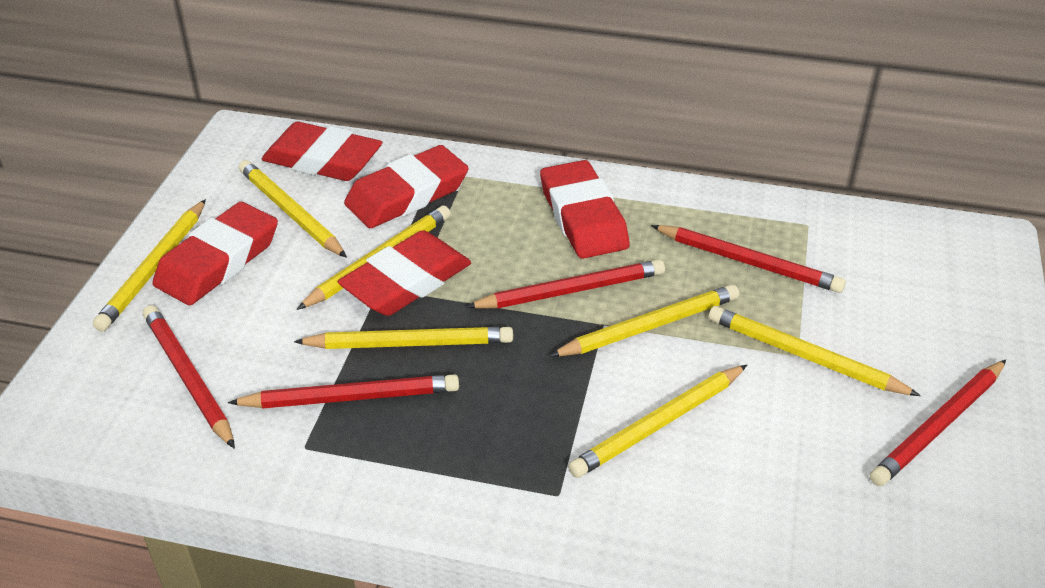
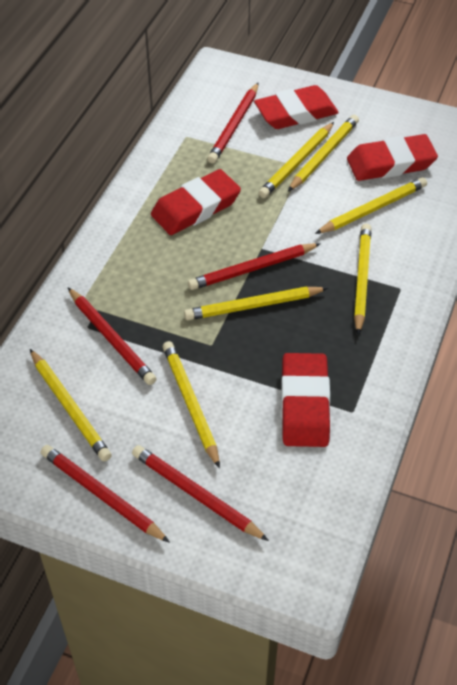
red eraser: 5 -> 4

